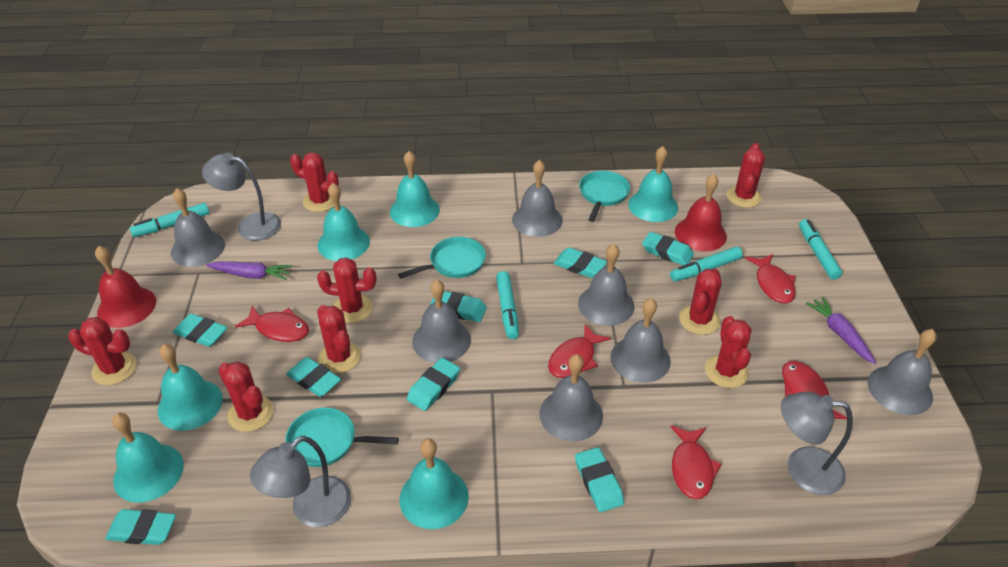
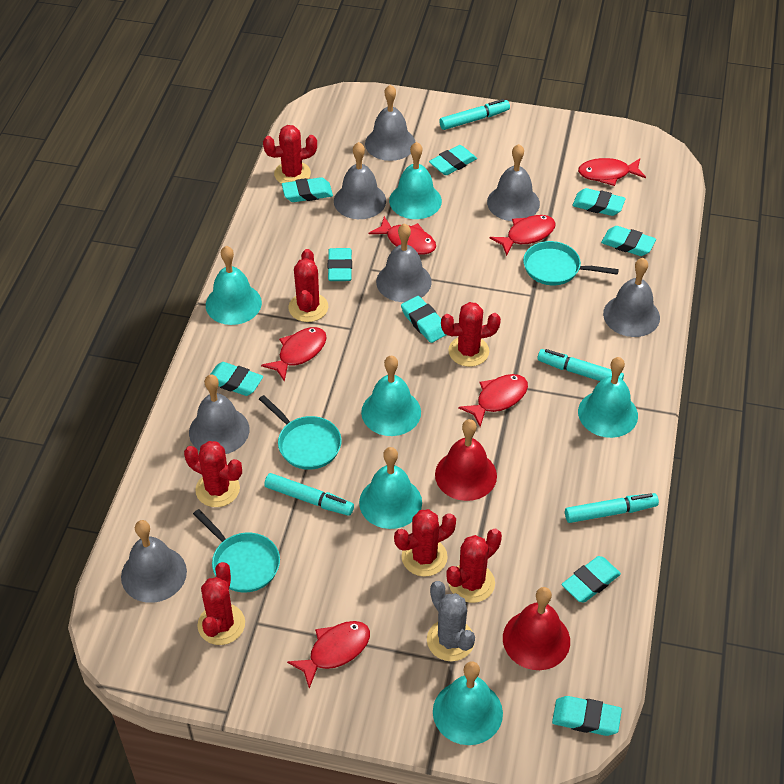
grey cactus: 0 -> 1
grey lamp: 3 -> 0
purple carrot: 2 -> 0
red cactus: 8 -> 7
red fish: 5 -> 6
turquoise eraser: 8 -> 9

